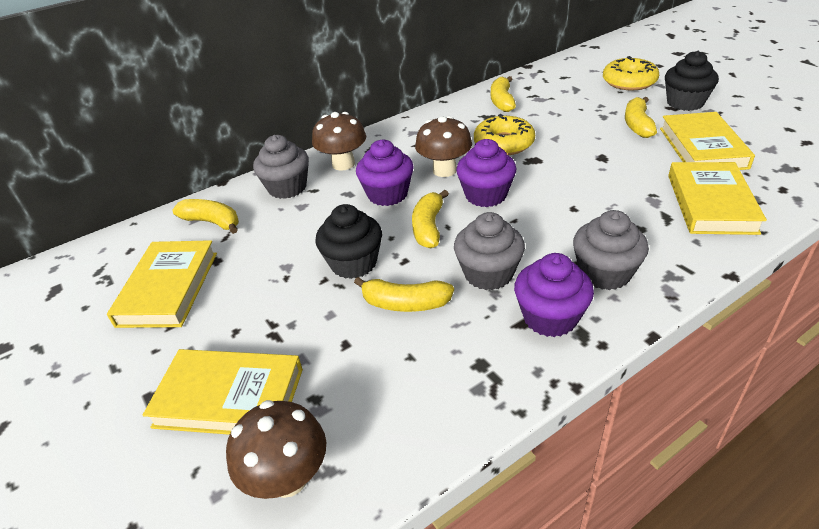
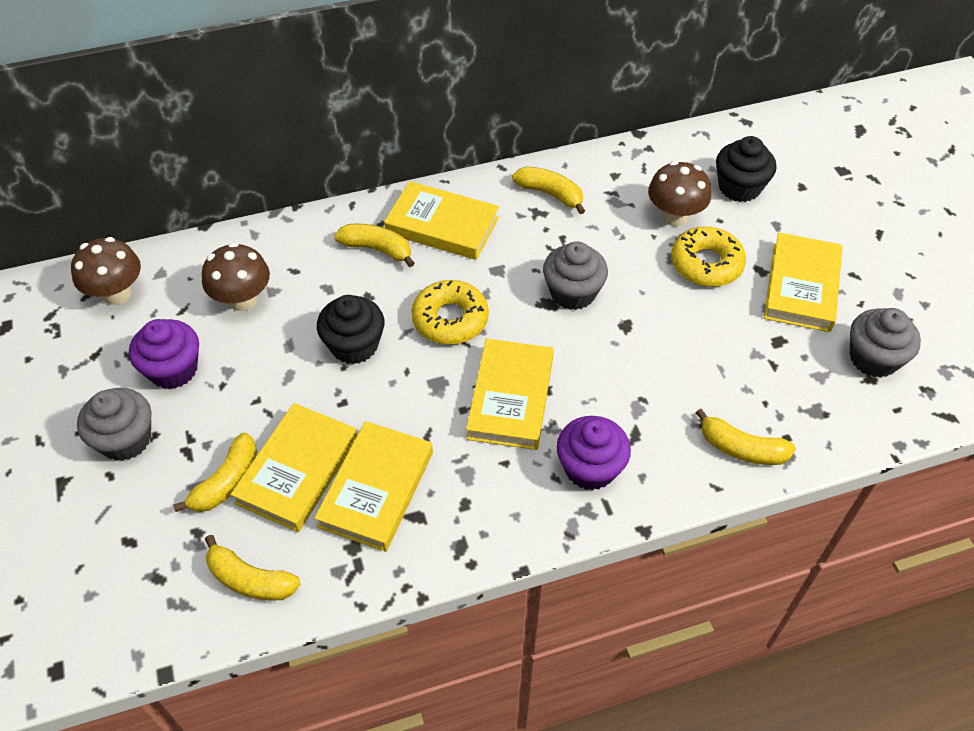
purple cupcake: 3 -> 2
yellow book: 4 -> 5

